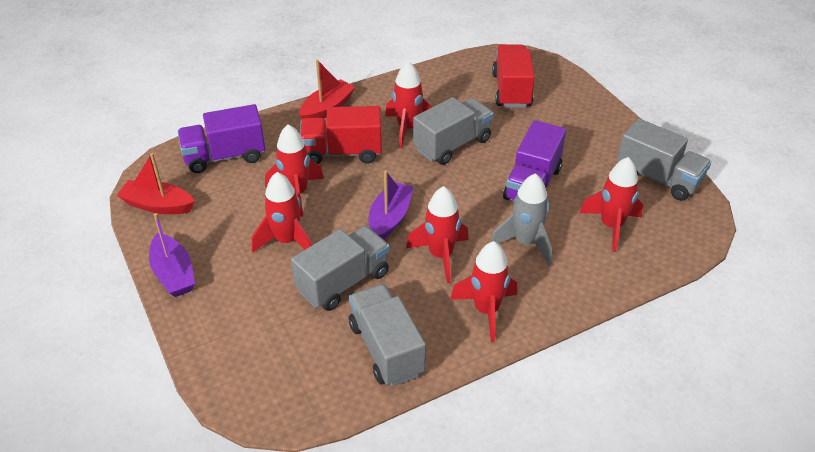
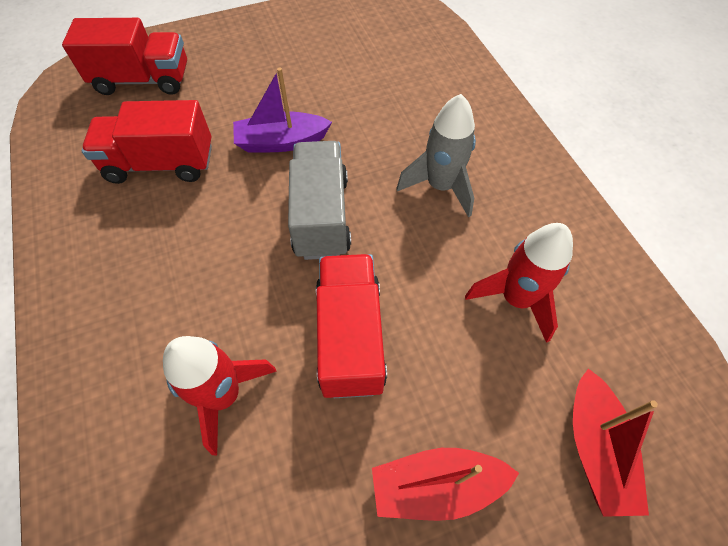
grey truck: 4 -> 1
purple boat: 2 -> 1
purple truck: 2 -> 0
red rocket: 6 -> 2
red truck: 2 -> 3

